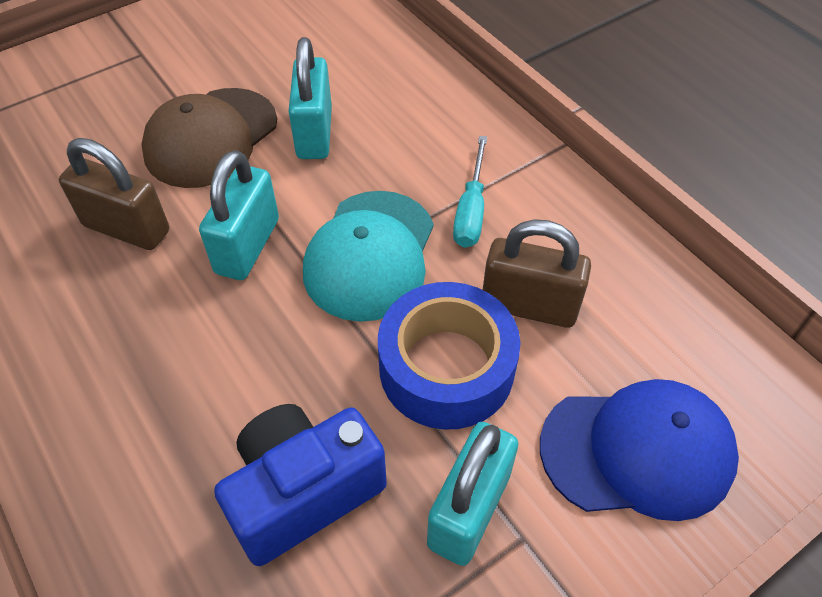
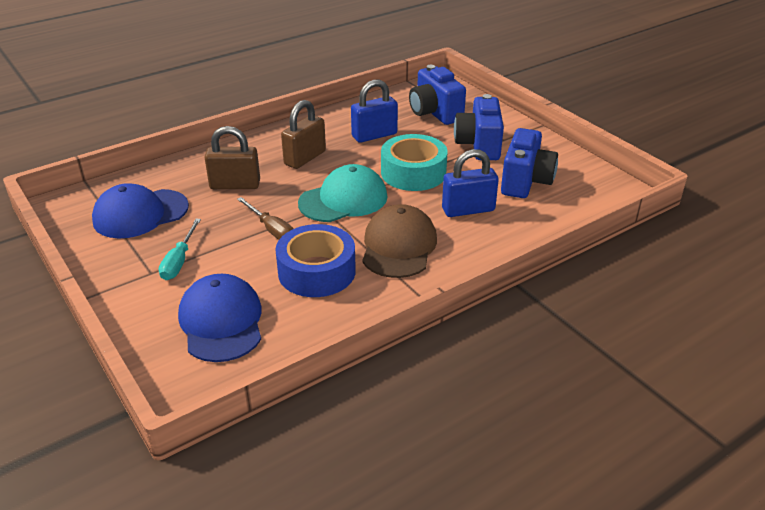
blue camera: 1 -> 3
blue cap: 1 -> 2
blue padlock: 0 -> 2
brown screwdriver: 0 -> 1
turquoise padlock: 3 -> 0
turquoise tape: 0 -> 1

